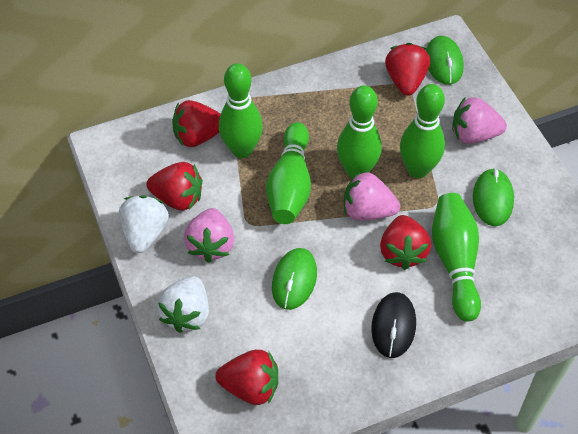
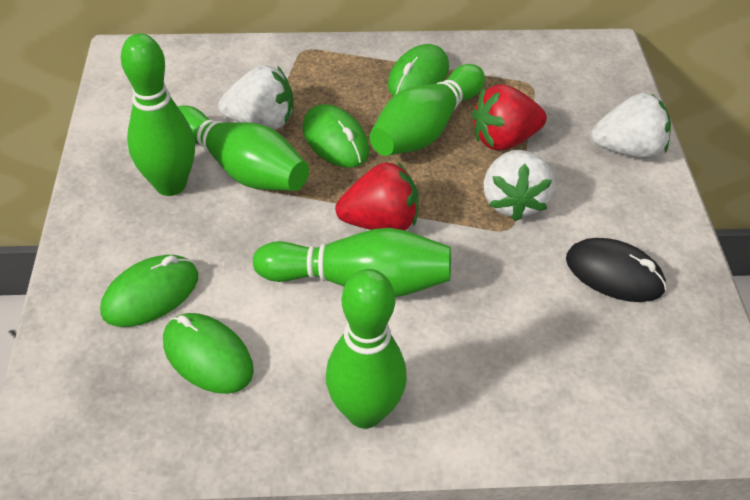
green mouse: 3 -> 4
pink strawberry: 3 -> 0
red strawberry: 5 -> 2
white strawberry: 2 -> 3

